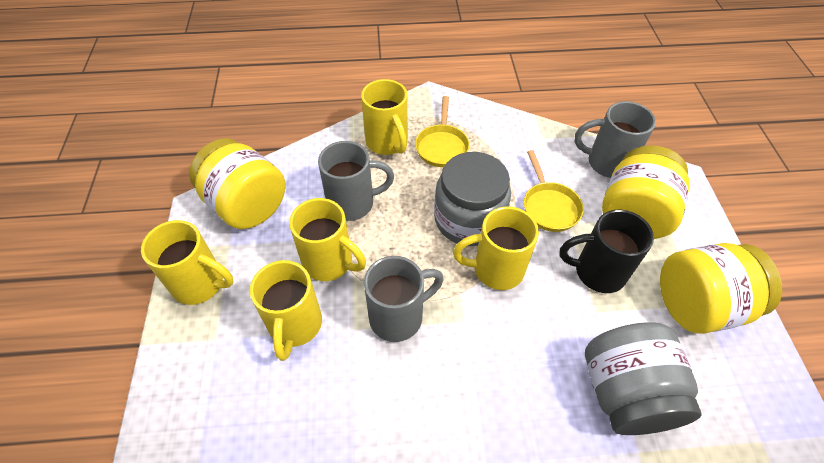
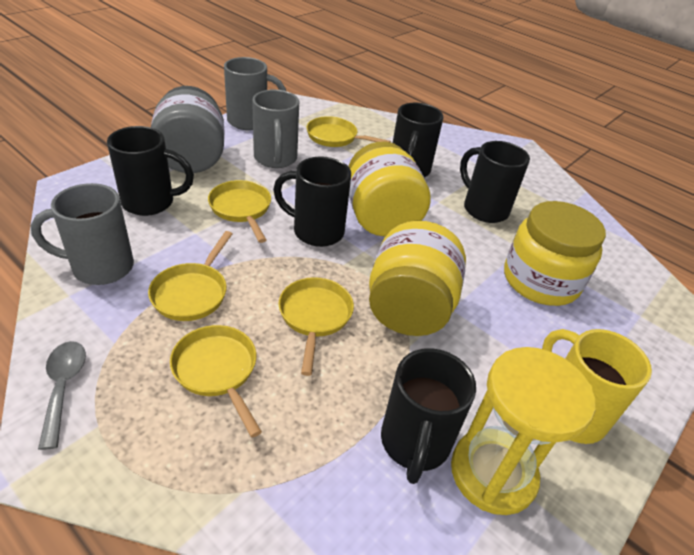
black mug: 1 -> 5
grey jar: 2 -> 1
grey spoon: 0 -> 1
yellow hourglass: 0 -> 1
yellow mug: 5 -> 1
yellow pan: 2 -> 5

